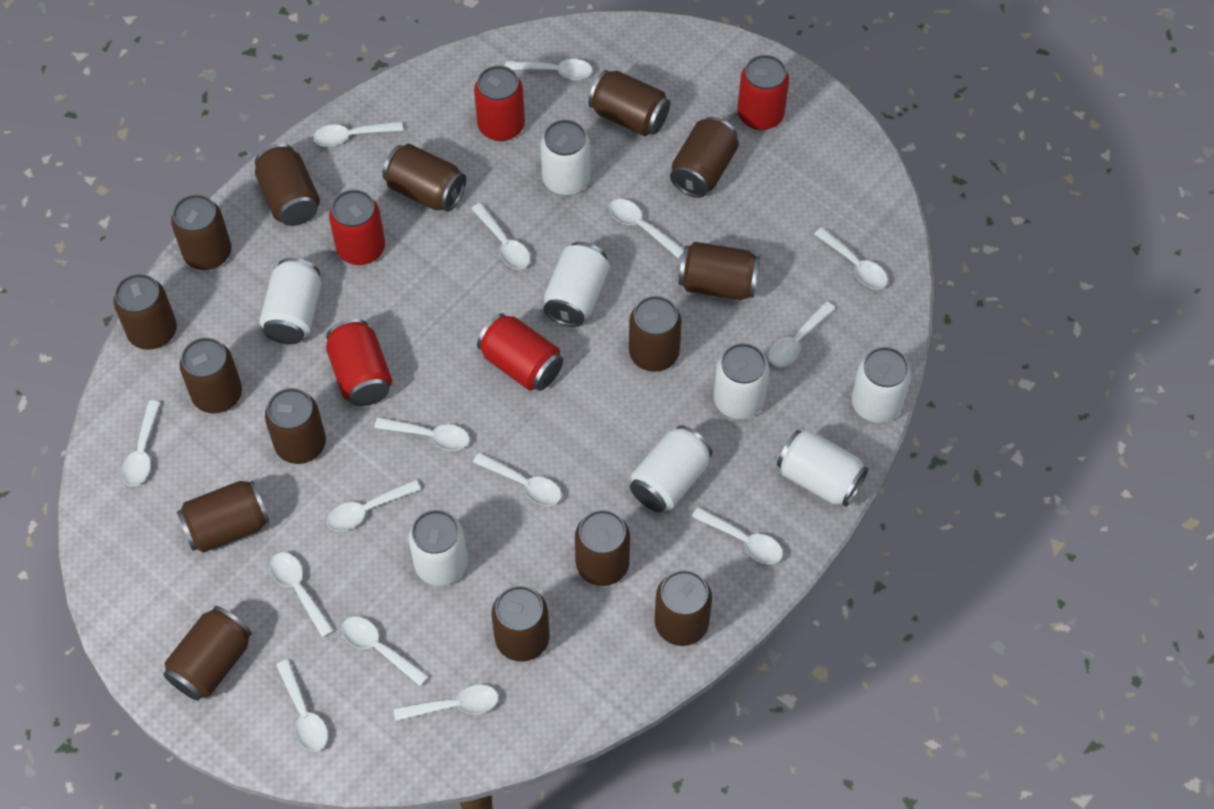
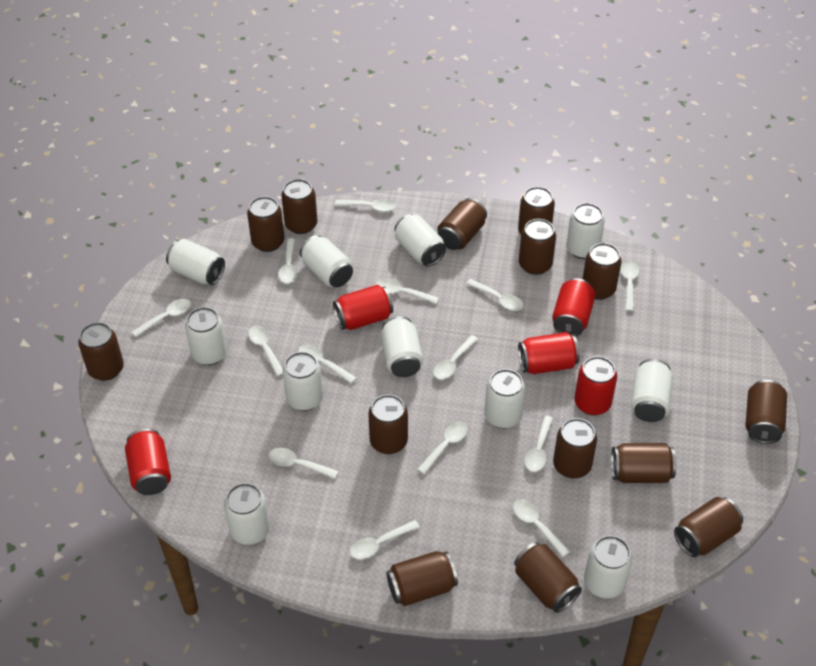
brown can: 15 -> 14
white can: 8 -> 11
white spoon: 15 -> 14

